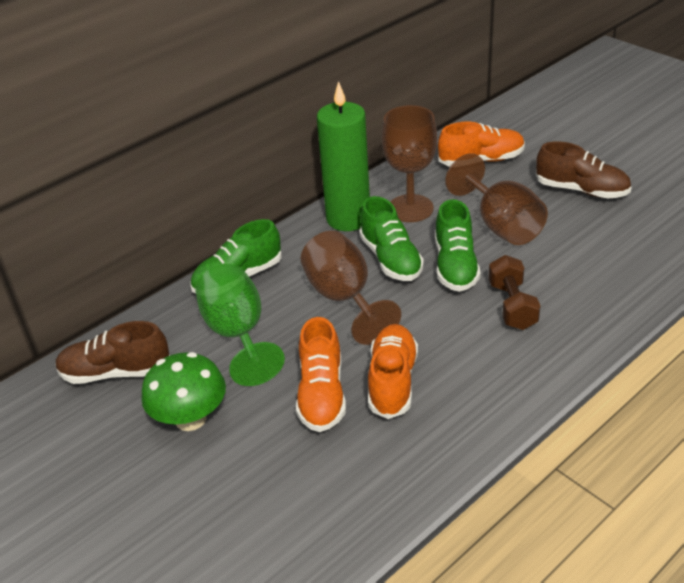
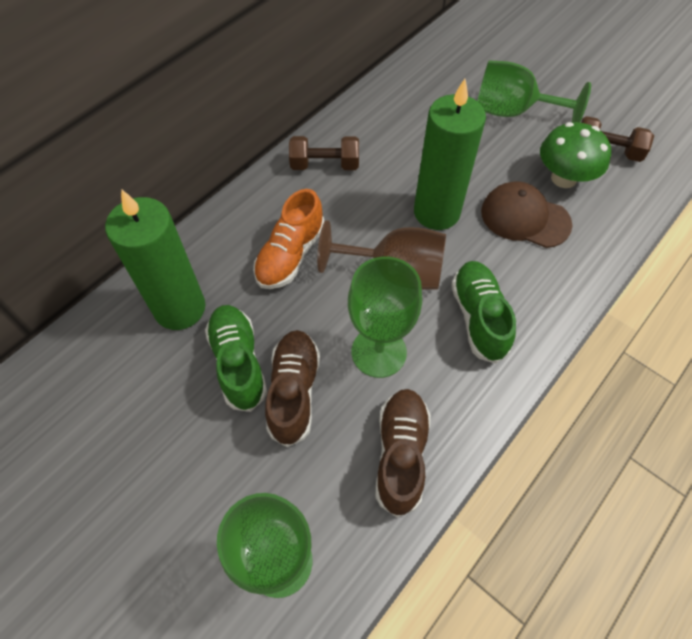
brown cap: 0 -> 1
brown dumbbell: 1 -> 2
brown goblet: 3 -> 1
green candle: 1 -> 2
green goblet: 1 -> 3
green shoe: 3 -> 2
orange shoe: 3 -> 1

